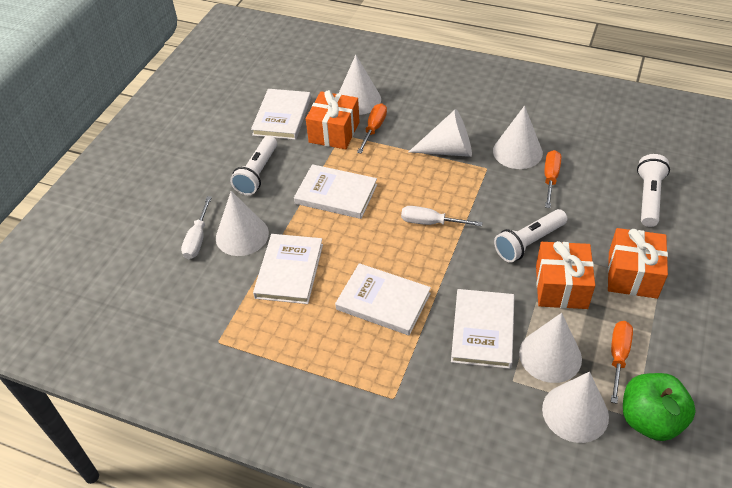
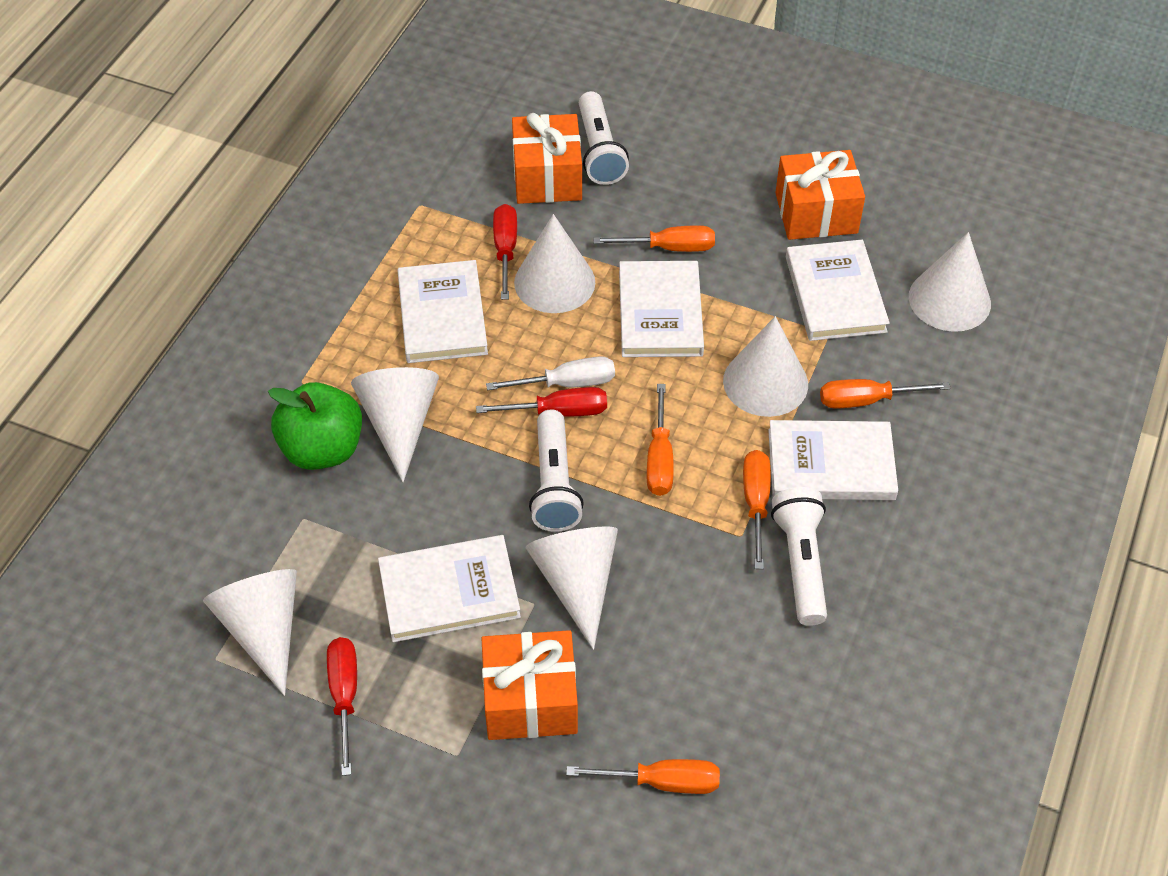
orange screwdriver: 3 -> 5
red screwdriver: 0 -> 3
white screwdriver: 2 -> 1

